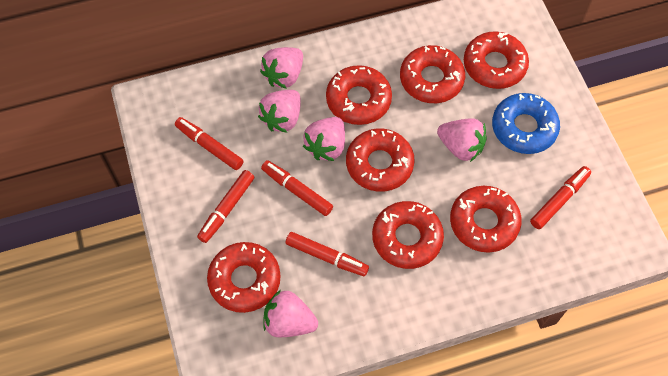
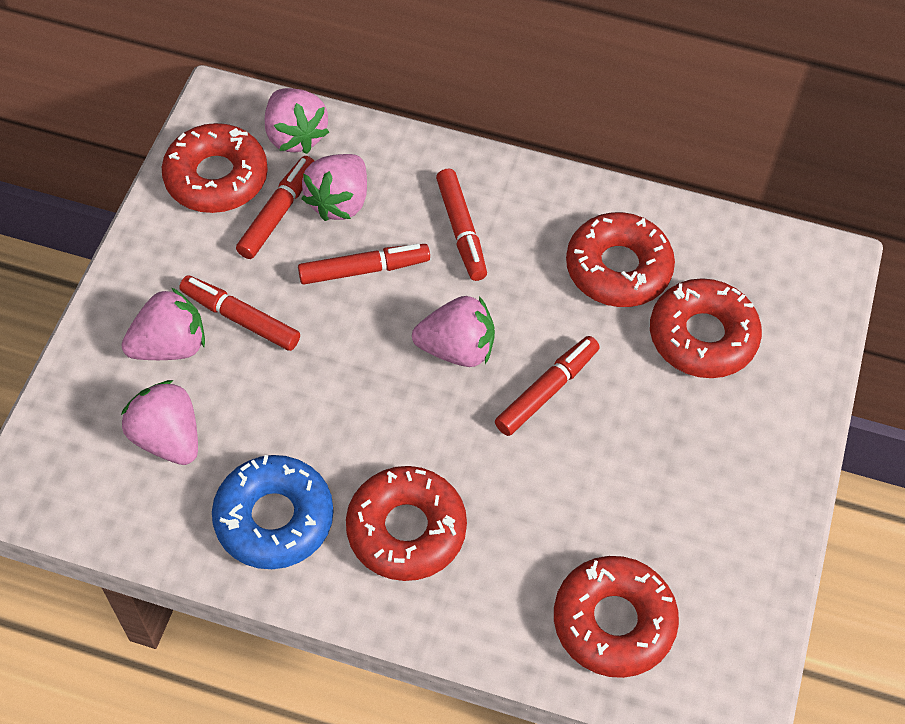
red donut: 7 -> 5

